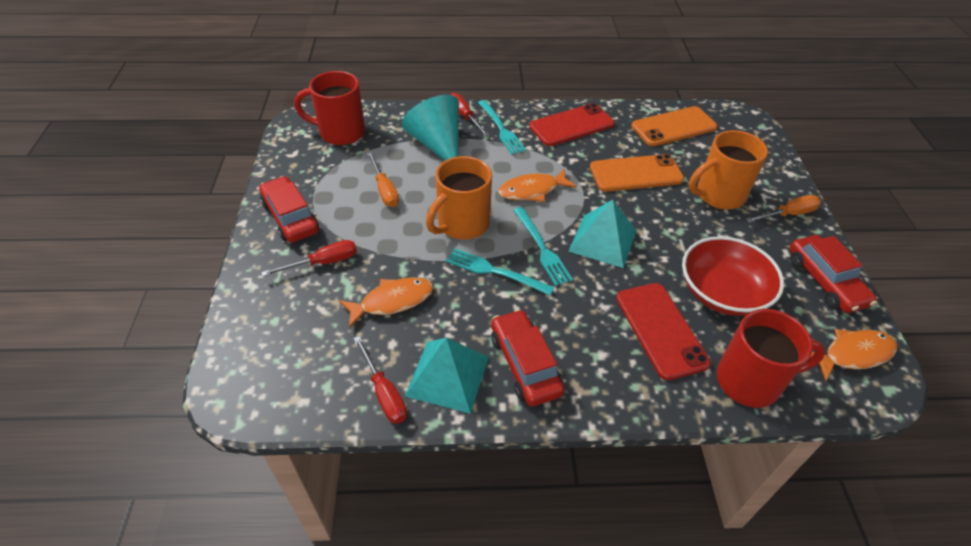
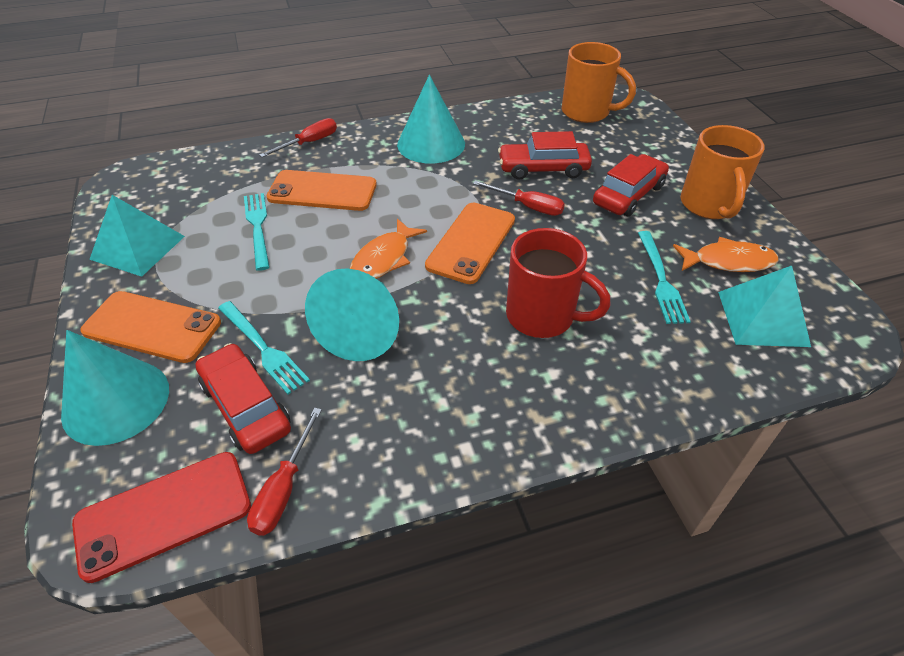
orange fish: 3 -> 2
orange phone: 2 -> 3
orange screwdriver: 2 -> 0
red bowl: 1 -> 0
red mug: 2 -> 1
red phone: 2 -> 1
turquoise cone: 1 -> 3

